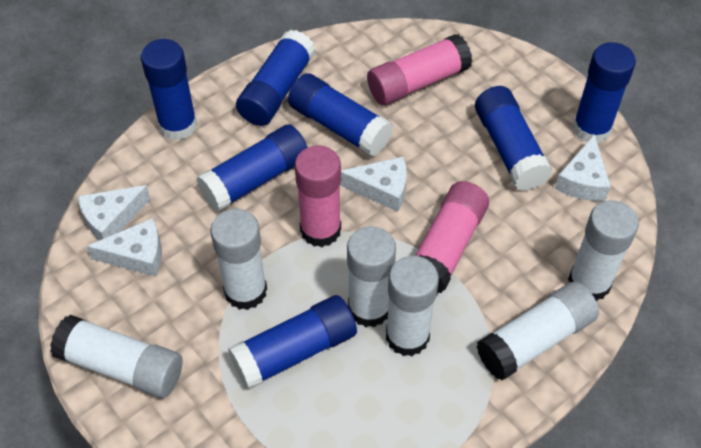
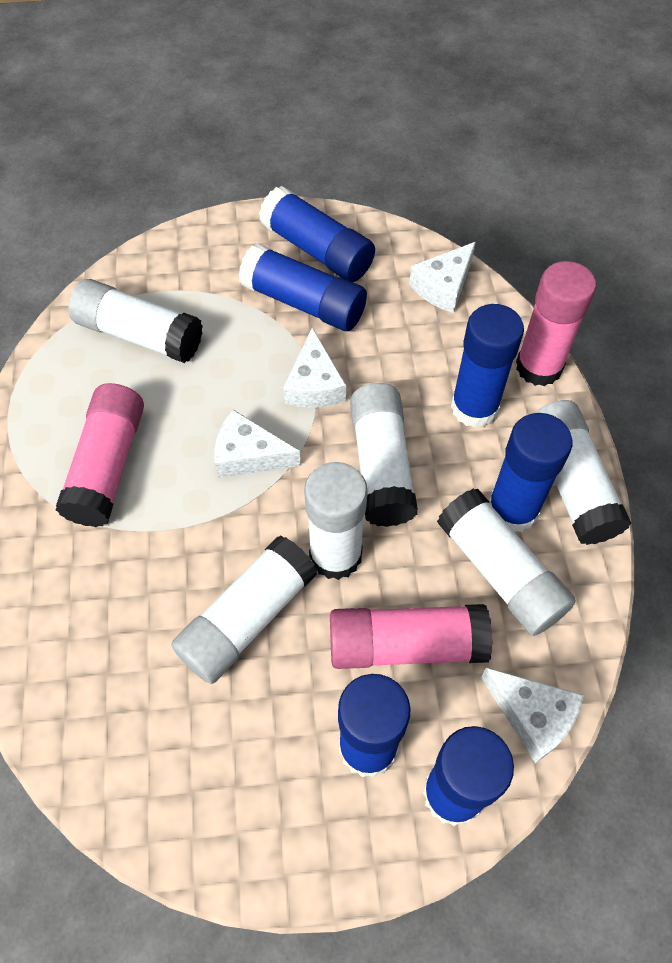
blue glue stick: 7 -> 6

